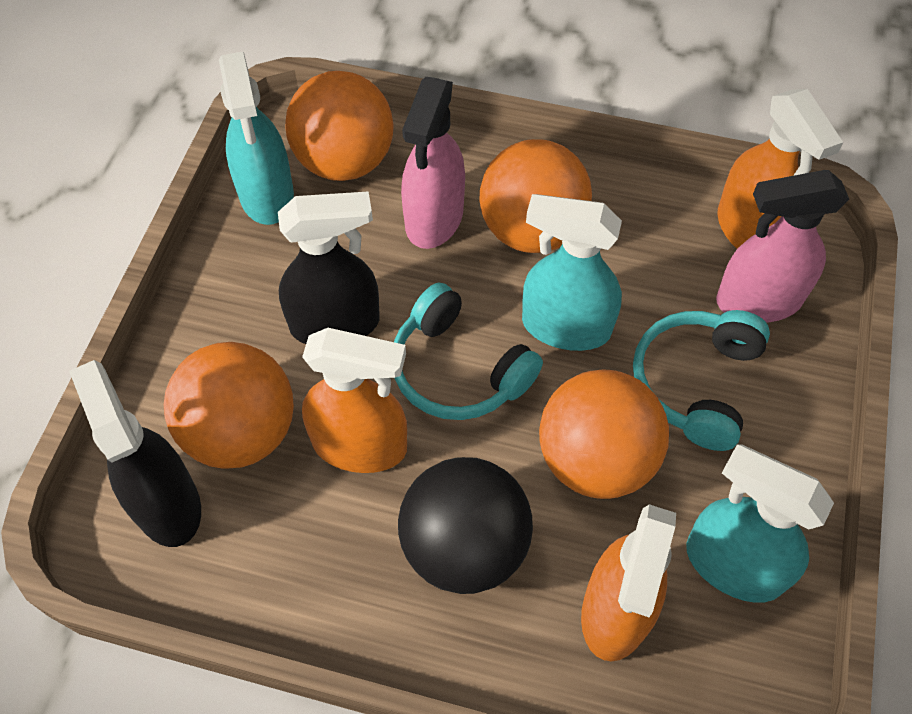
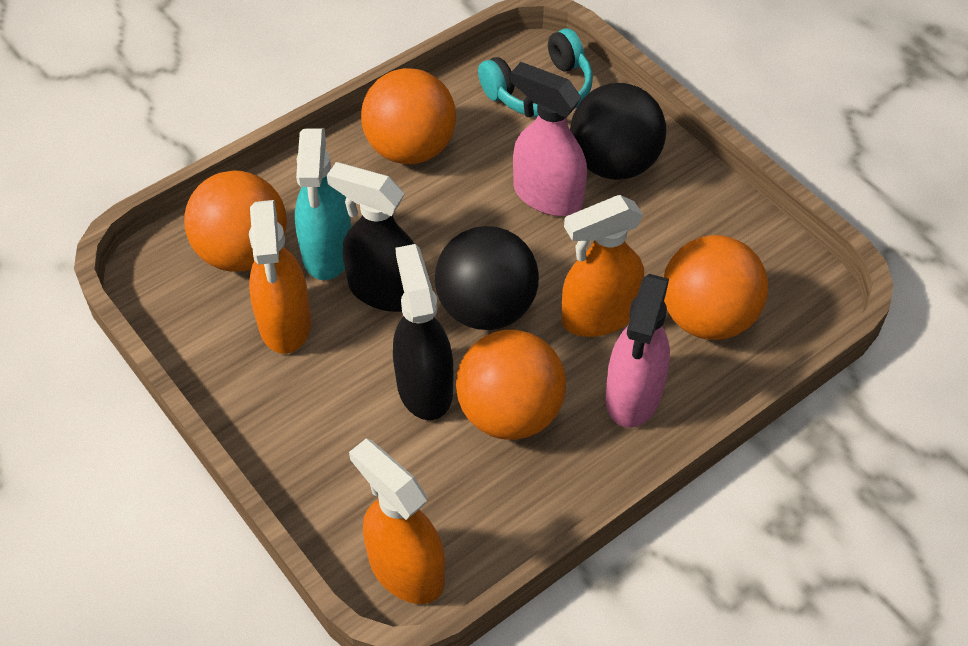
black ball: 1 -> 2
turquoise headphones: 2 -> 1
turquoise spray bottle: 3 -> 1

